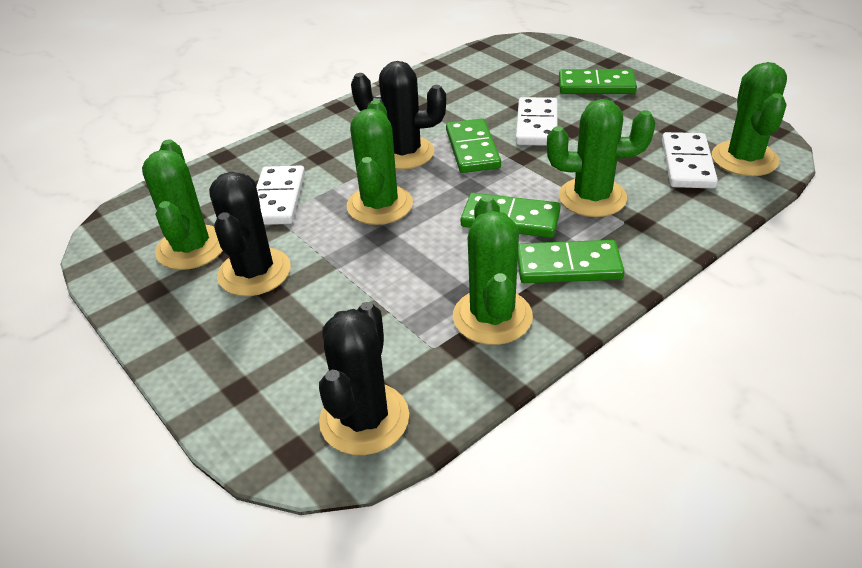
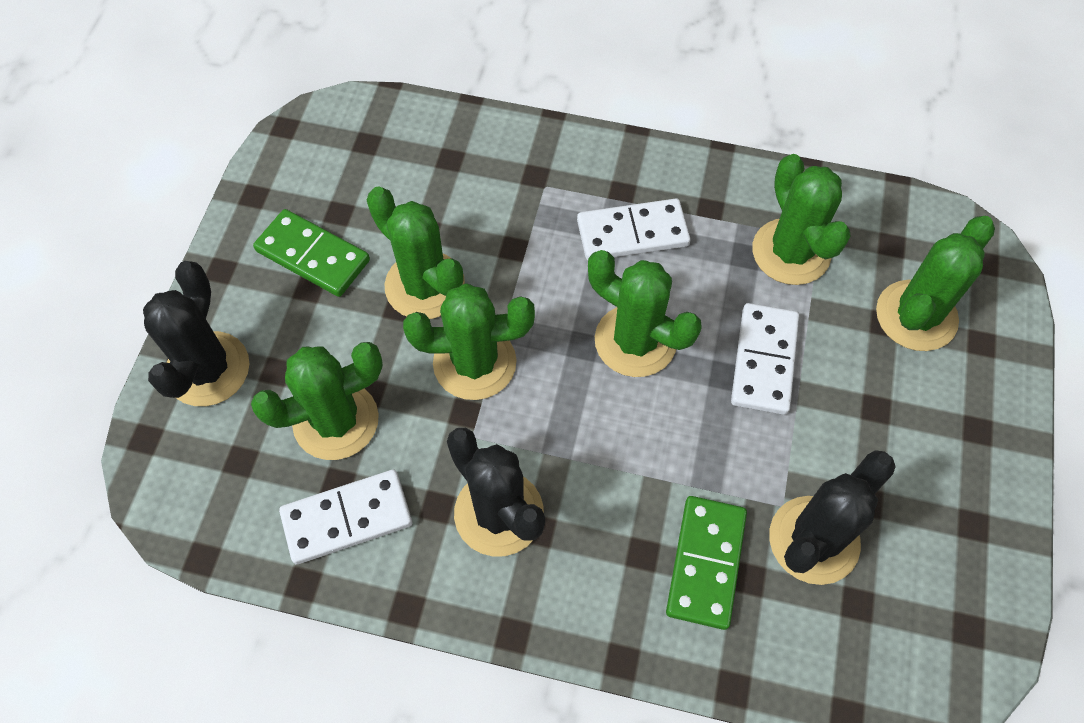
green cactus: 5 -> 6
green domino: 4 -> 2

